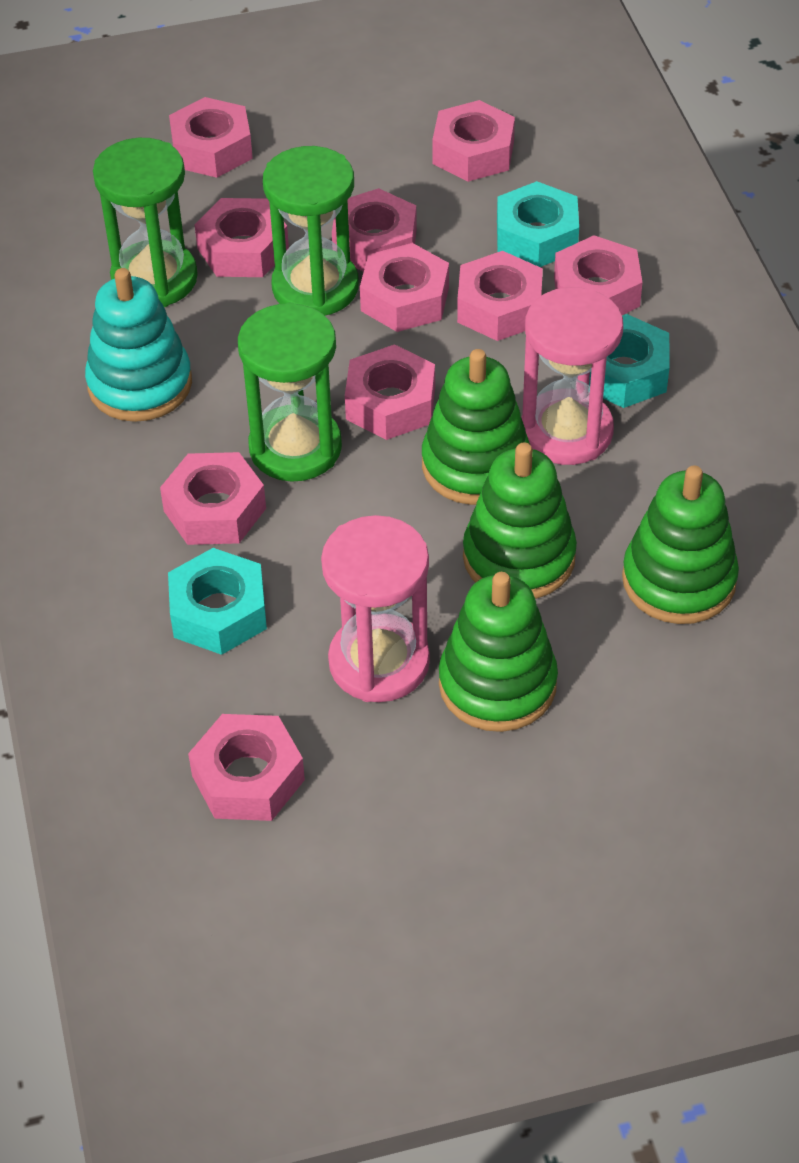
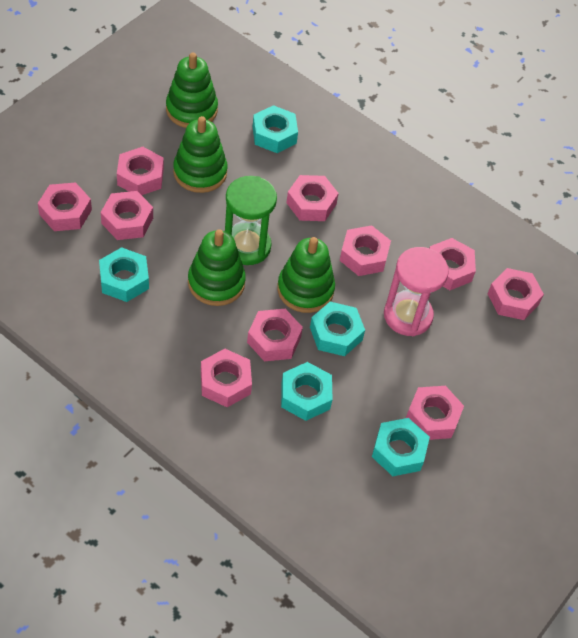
green hourglass: 3 -> 1
pink hourglass: 2 -> 1
turquoise nut: 3 -> 5
turquoise stacking toy: 1 -> 0

